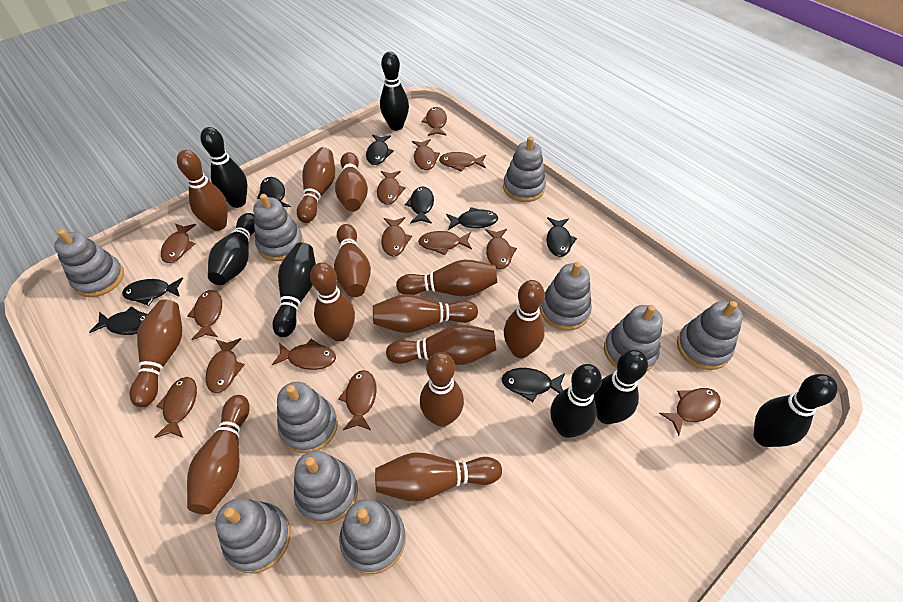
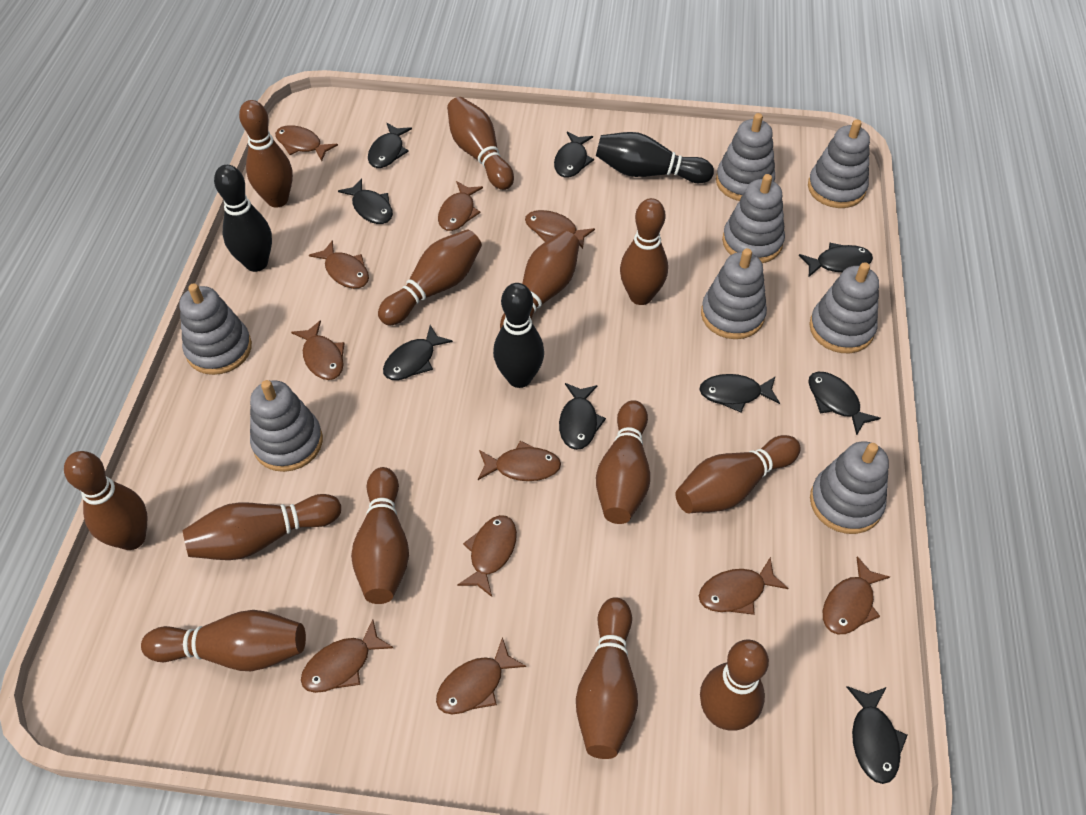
black bowling pin: 7 -> 3
black fish: 8 -> 9
brown fish: 14 -> 11
grey stacking toy: 10 -> 8

